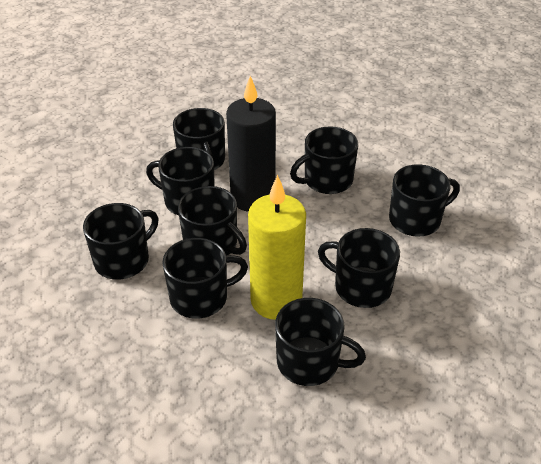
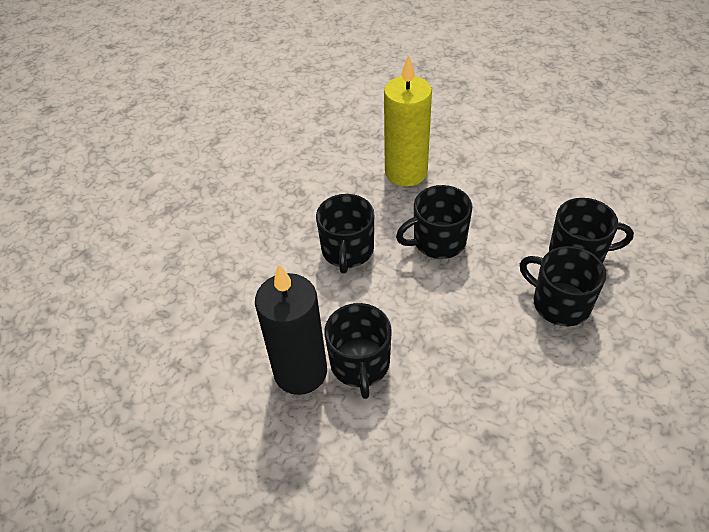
black mug: 9 -> 5

